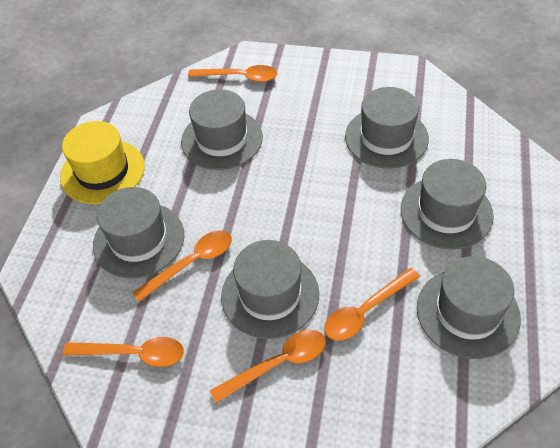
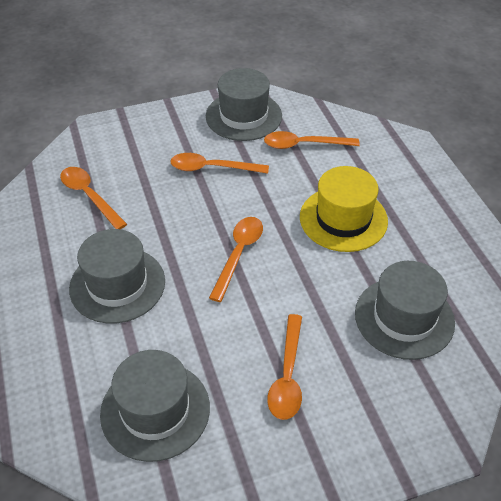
grey hat: 6 -> 4

